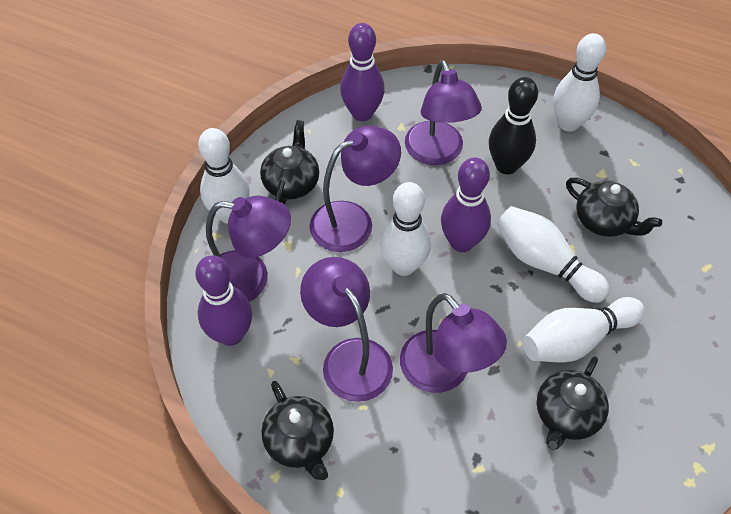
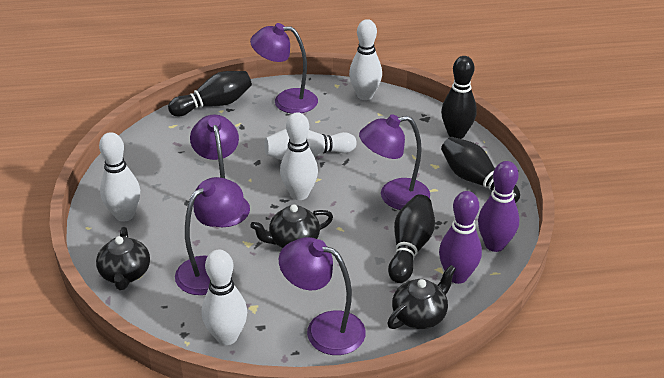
black bowling pin: 1 -> 4
black teapot: 4 -> 3
purple bowling pin: 3 -> 2

